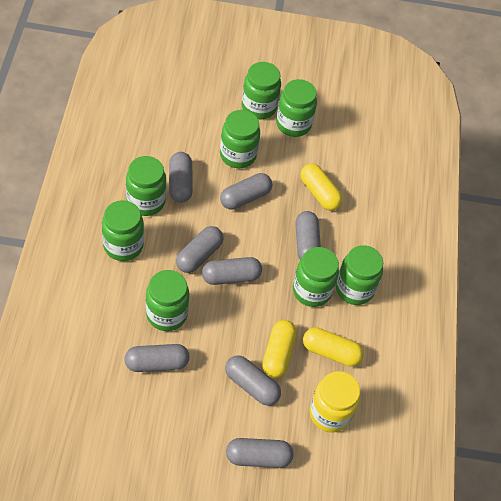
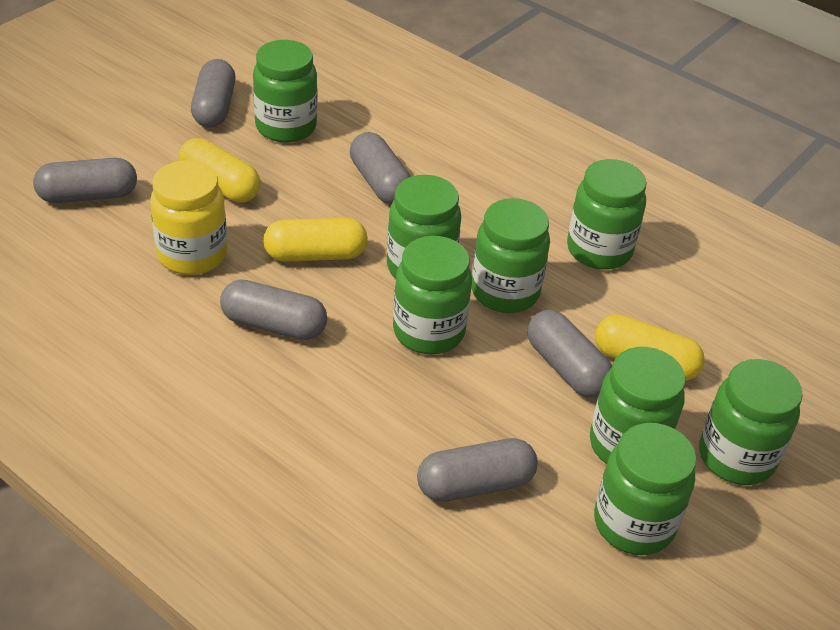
grey capsule: 8 -> 6

